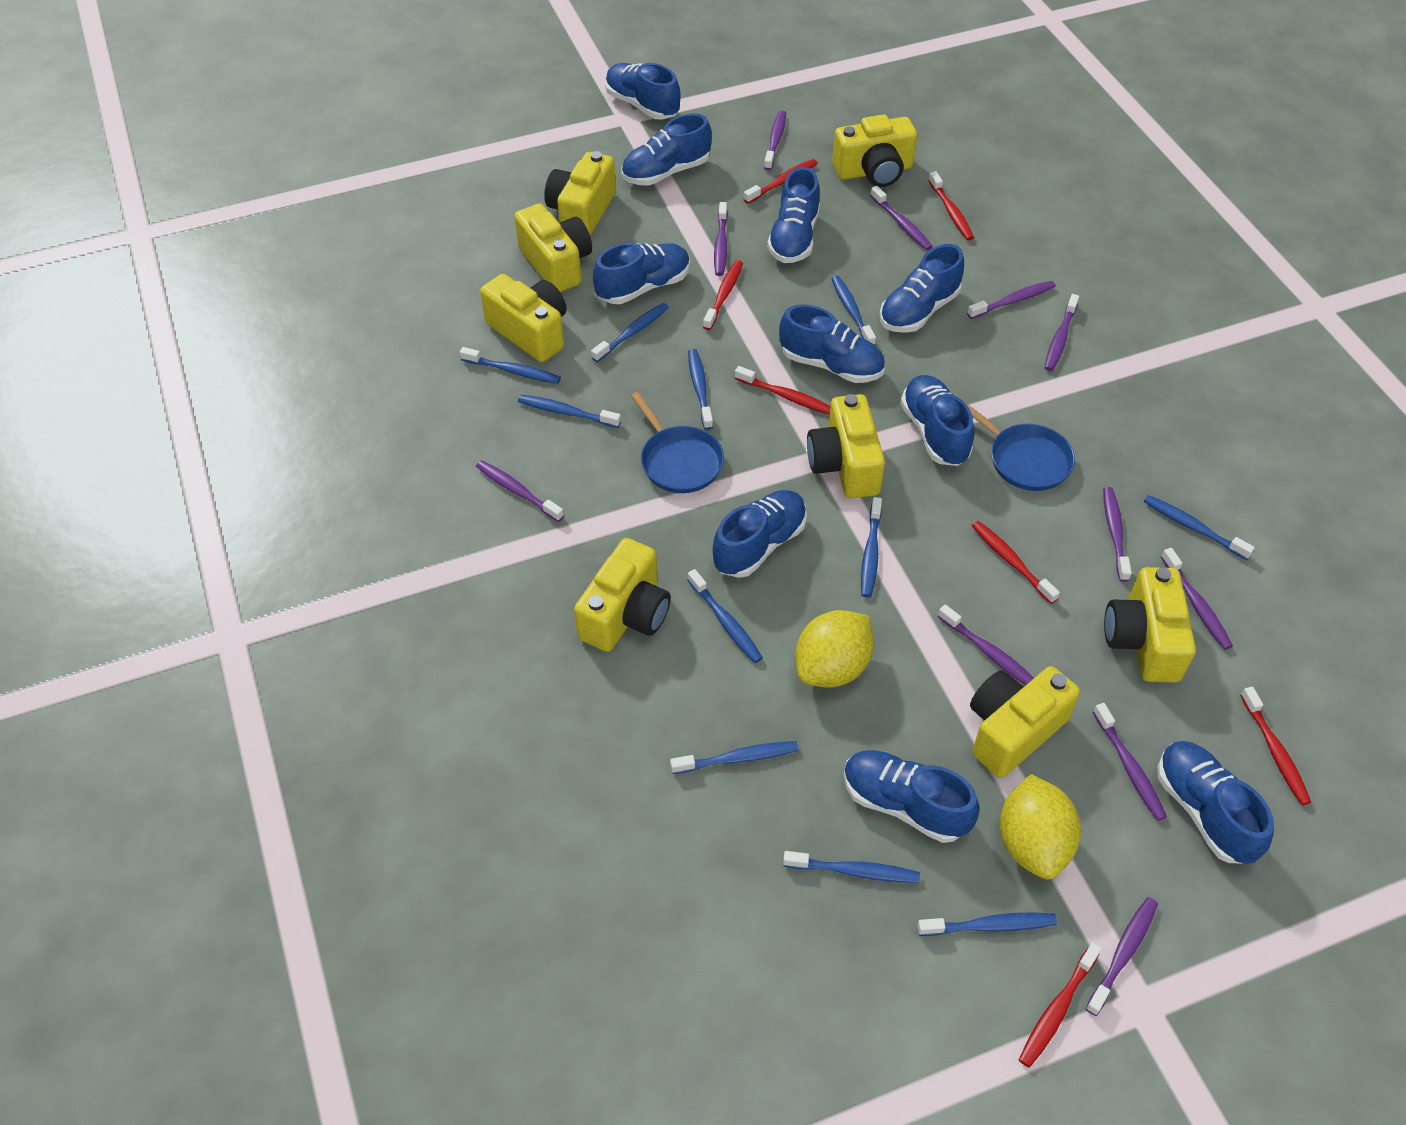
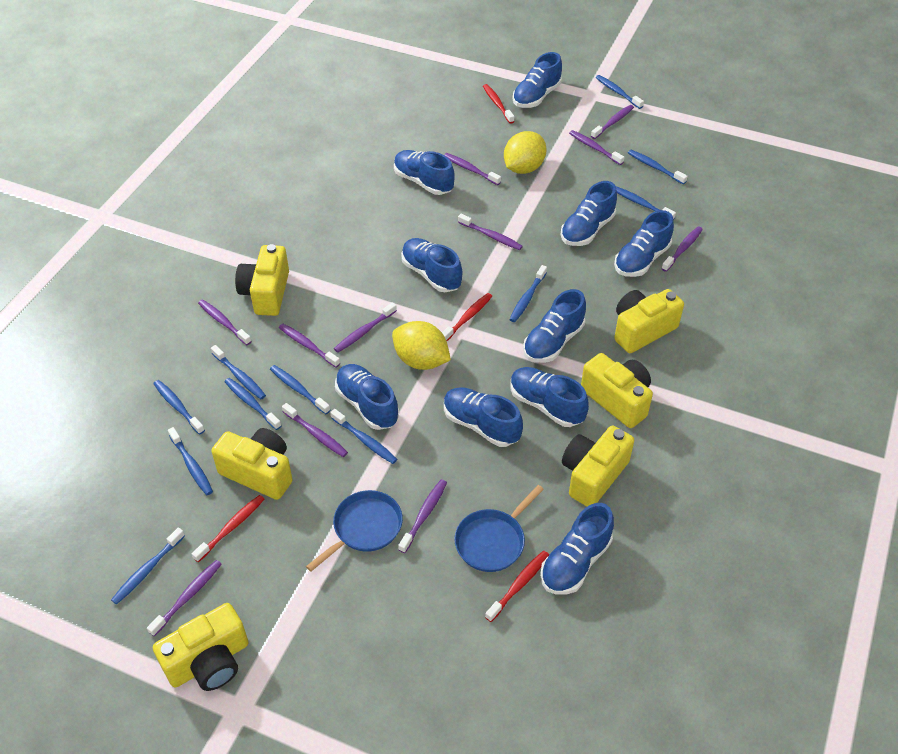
red toothbrush: 7 -> 4
yellow camera: 8 -> 6

